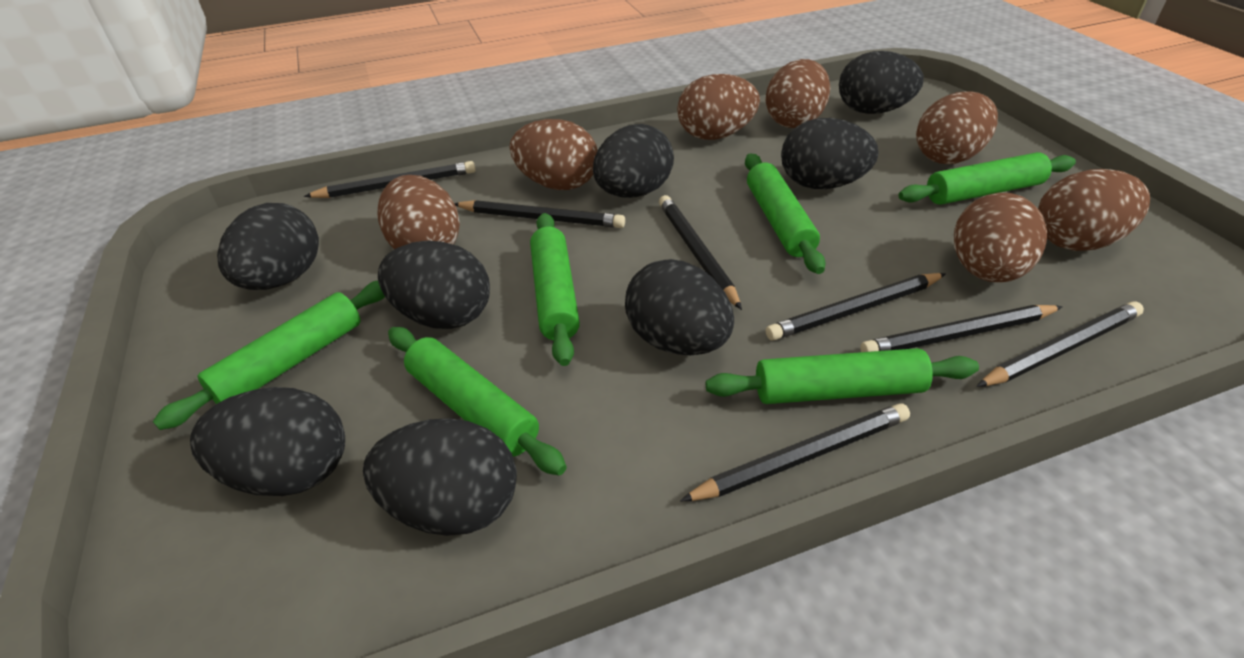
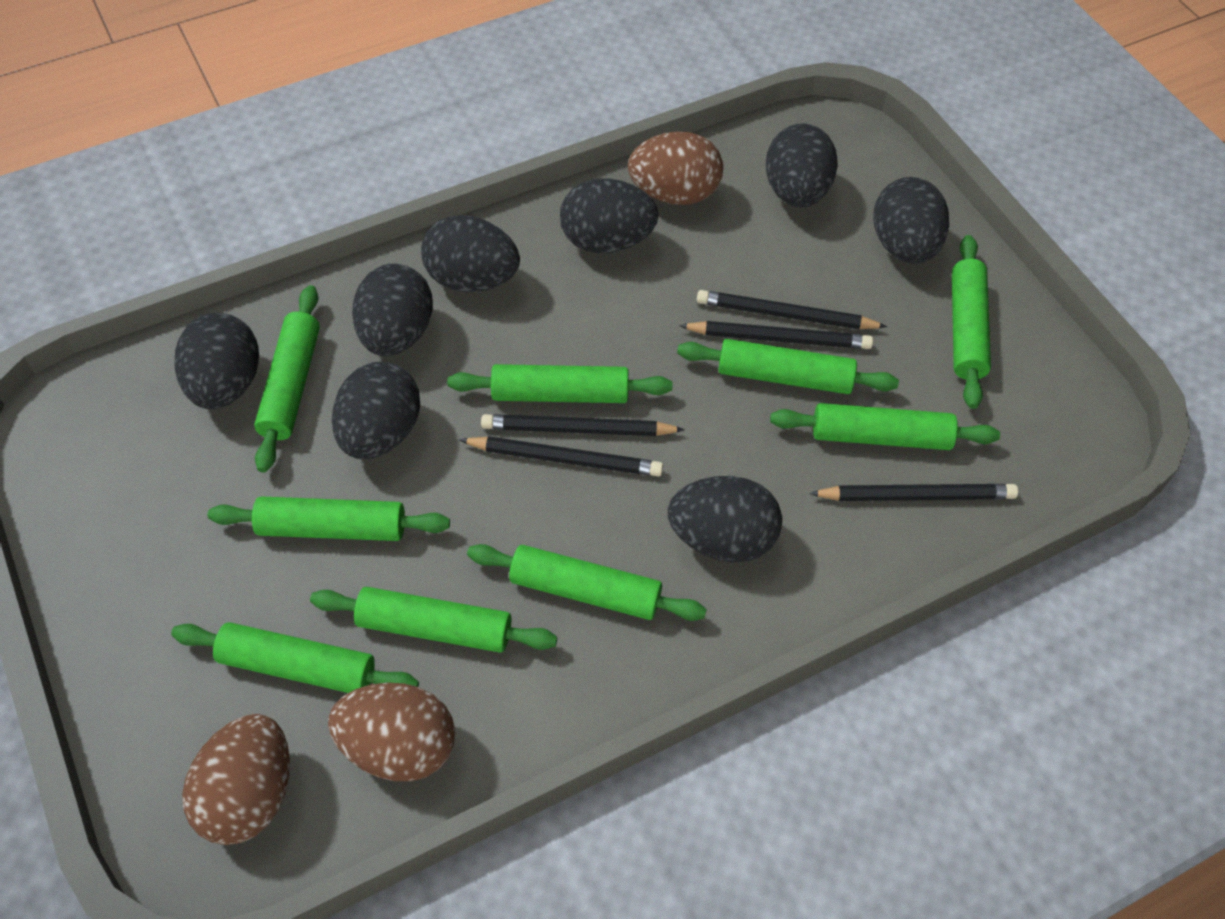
black pencil: 7 -> 5
brown egg: 7 -> 3
green rolling pin: 6 -> 9

